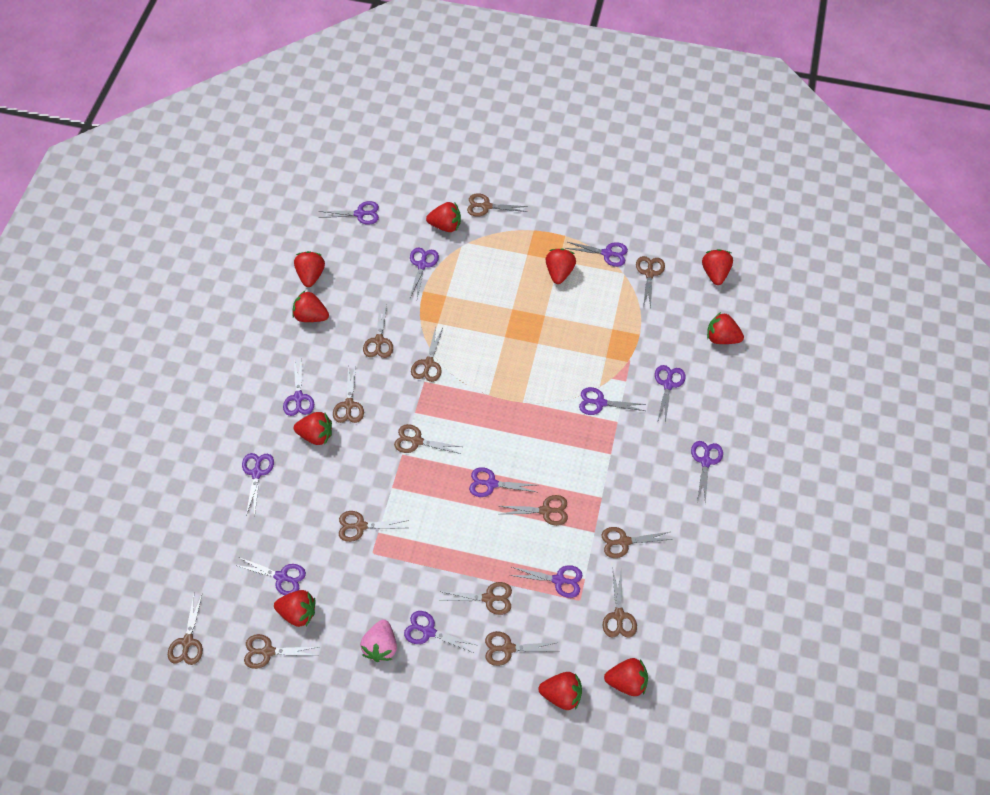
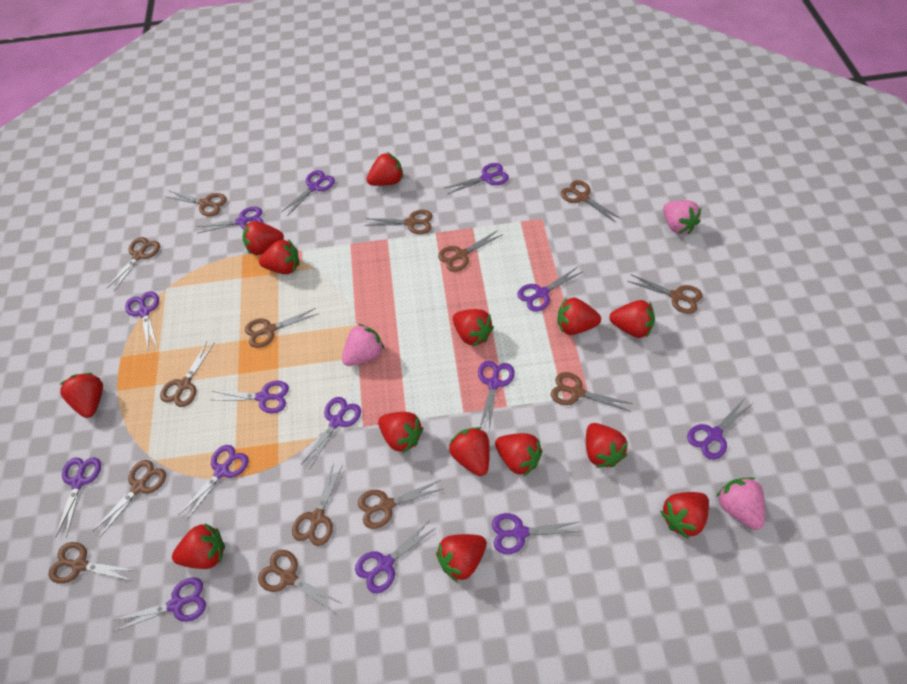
pink strawberry: 1 -> 3
purple scissors: 12 -> 14
red strawberry: 10 -> 14

